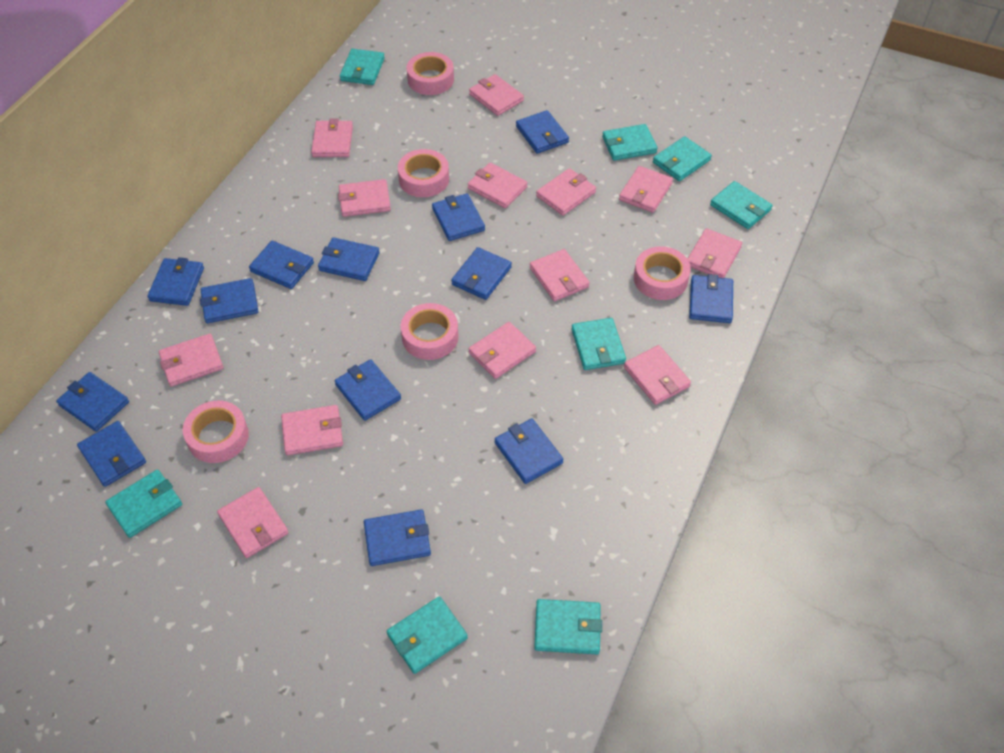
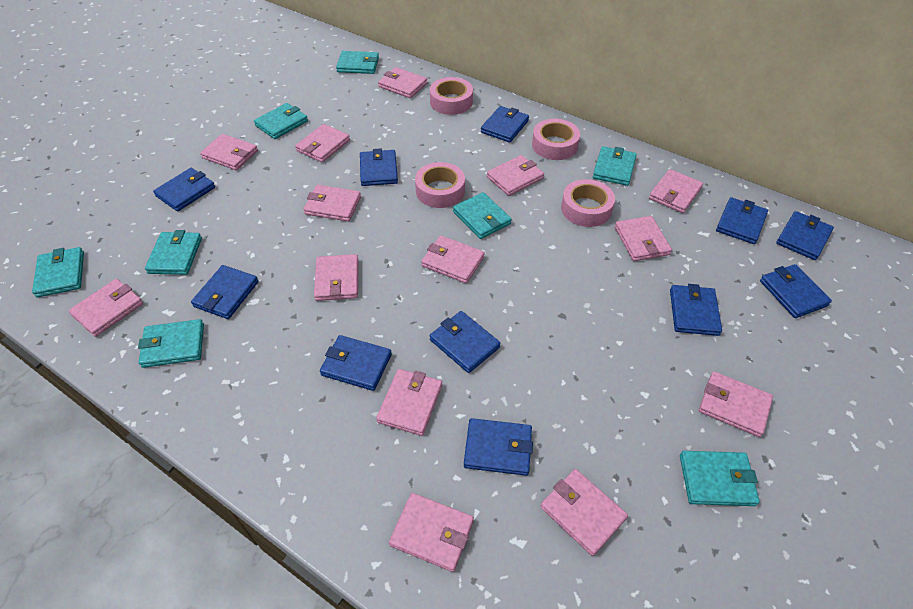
blue wallet: 13 -> 11
pink tape: 5 -> 4
pink wallet: 13 -> 14

